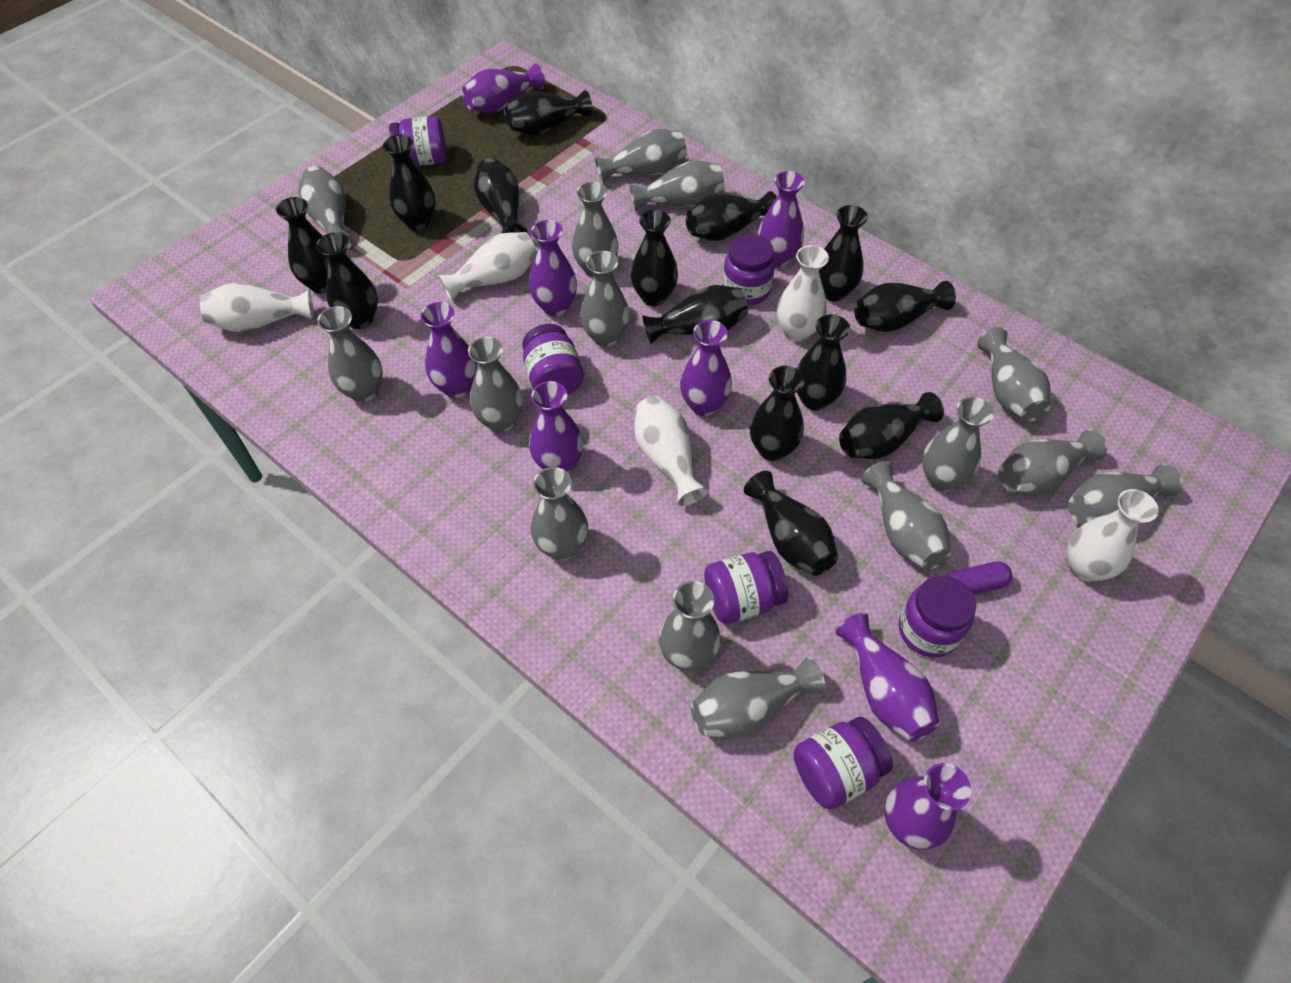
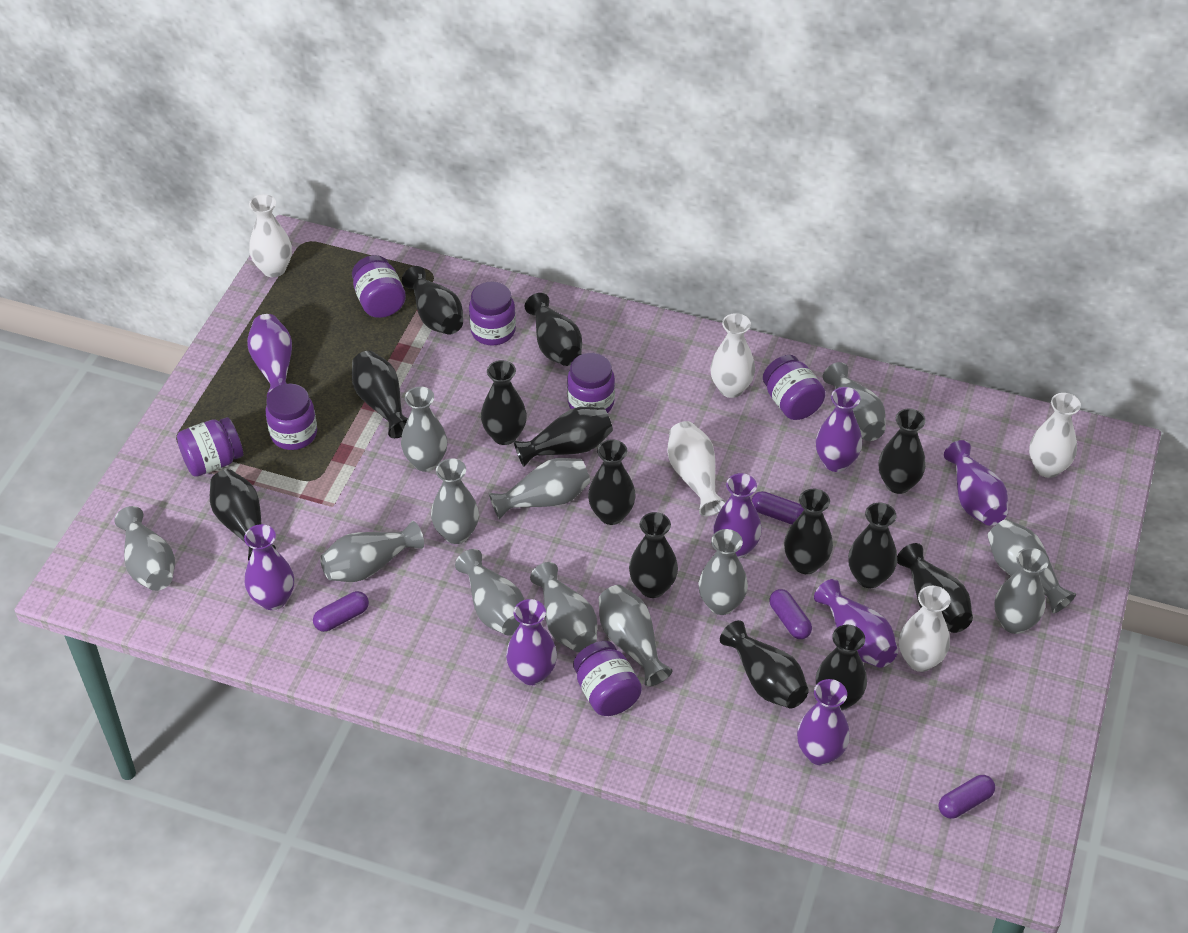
grey vase: 15 -> 12
purple capsule: 1 -> 4
purple jar: 6 -> 7

